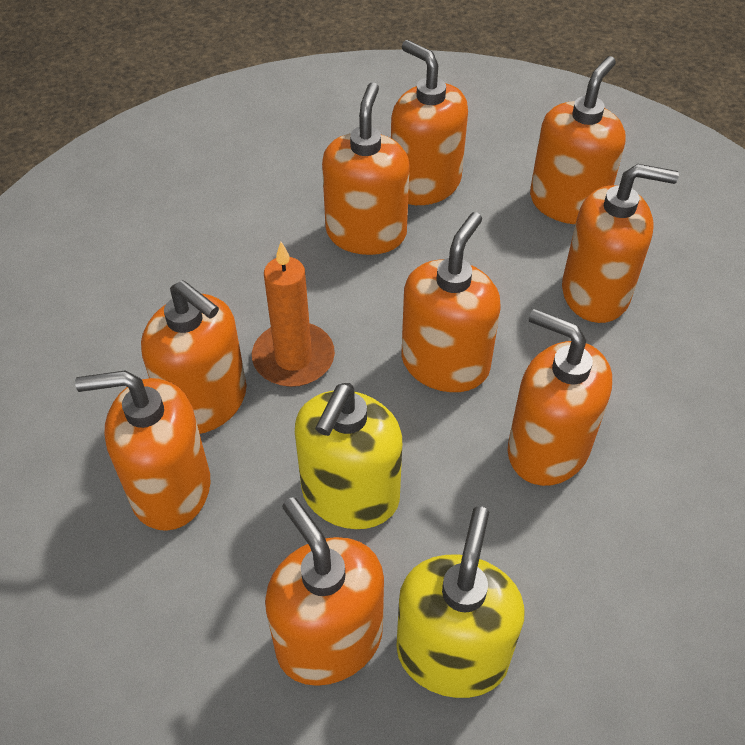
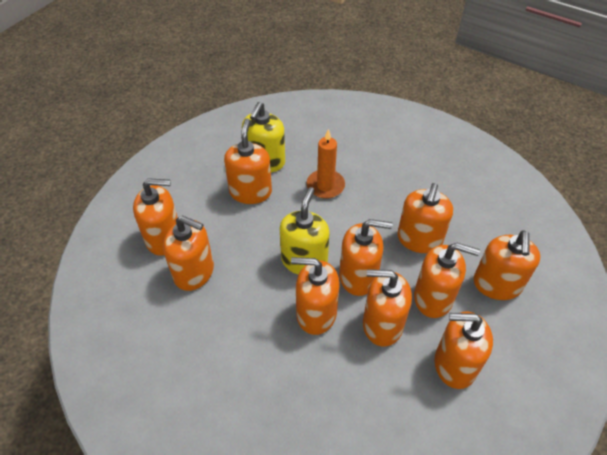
orange soap dispenser: 9 -> 10

